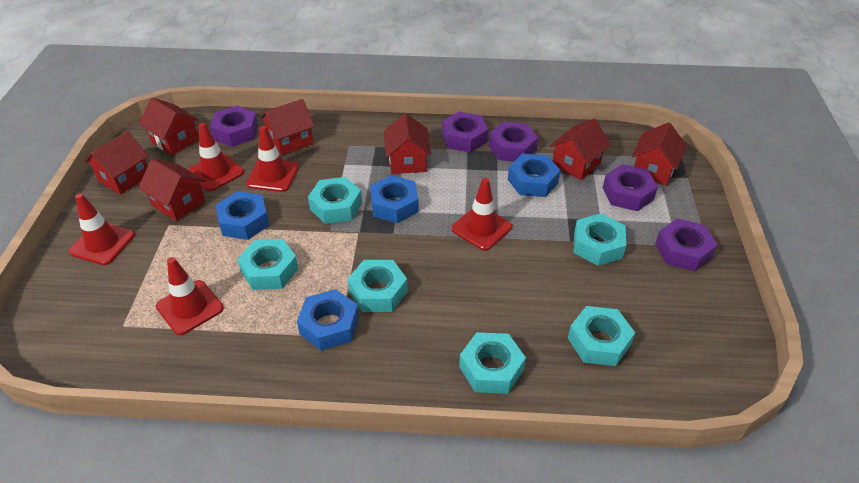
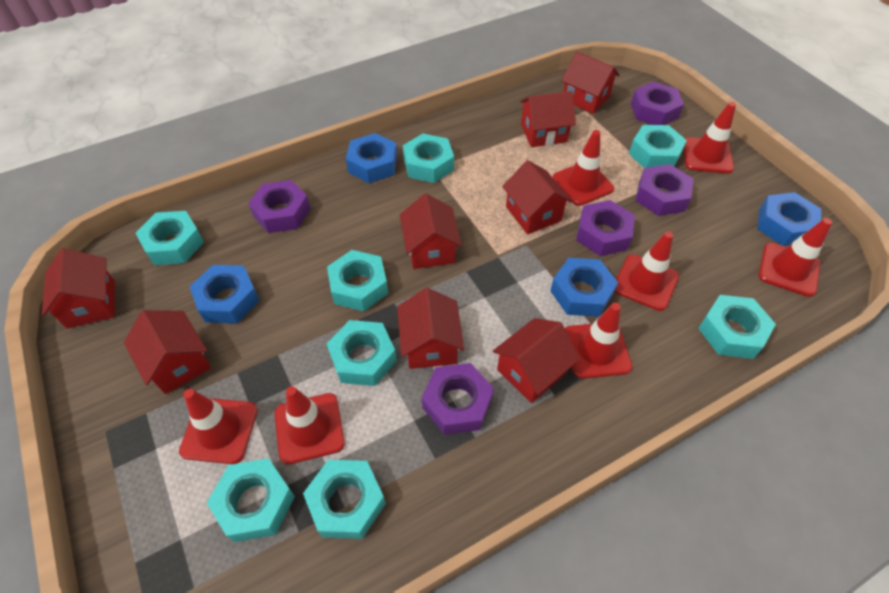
red house: 7 -> 8
red traffic cone: 5 -> 7
turquoise nut: 6 -> 8

